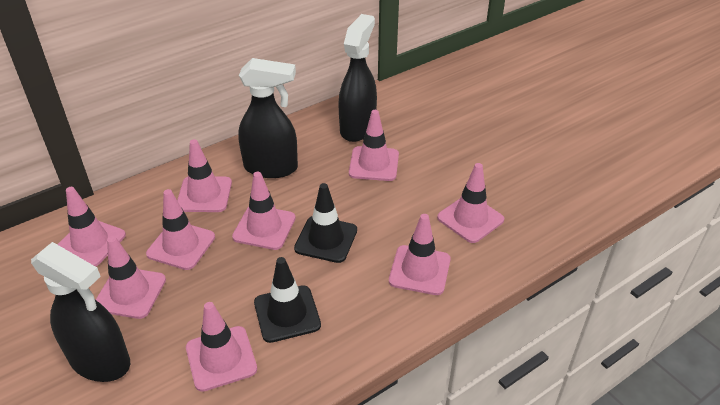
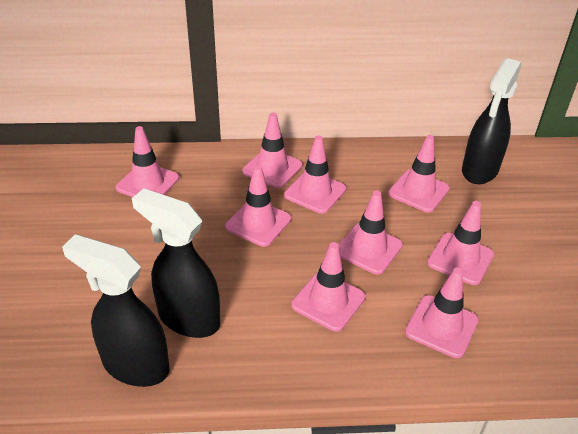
black traffic cone: 2 -> 0

